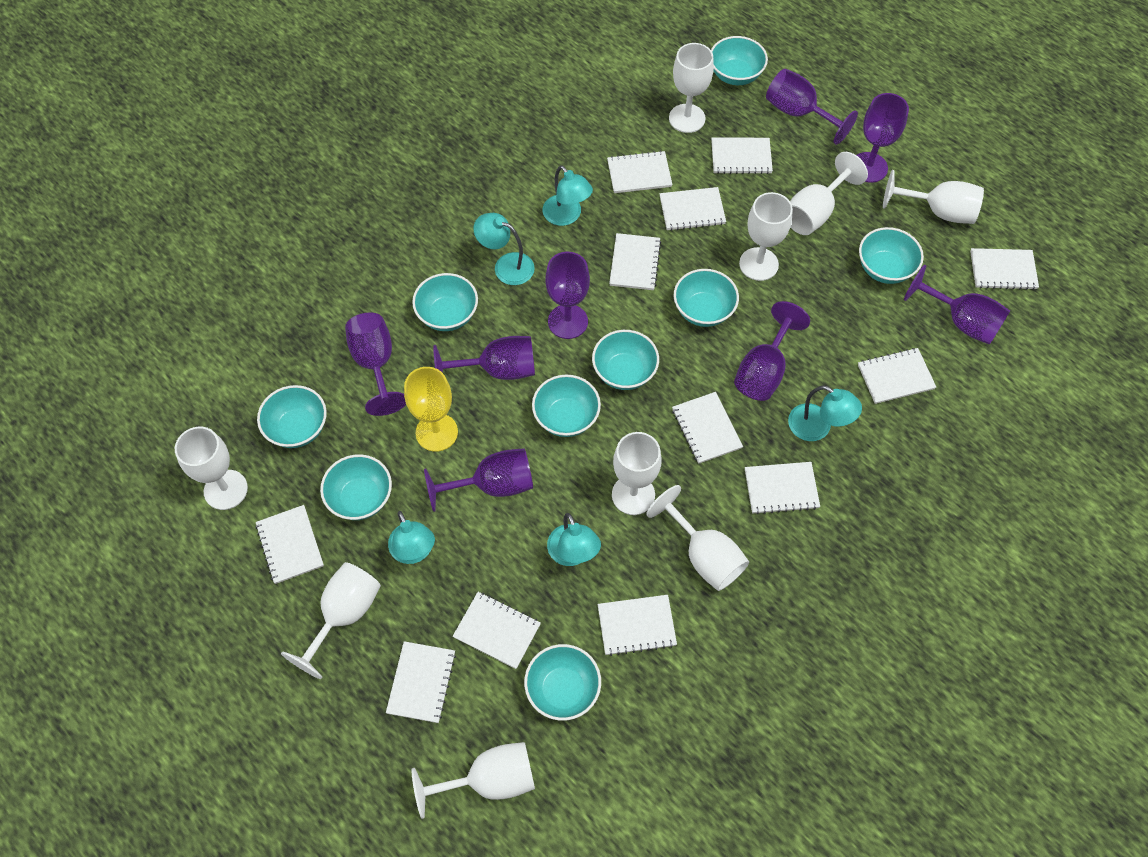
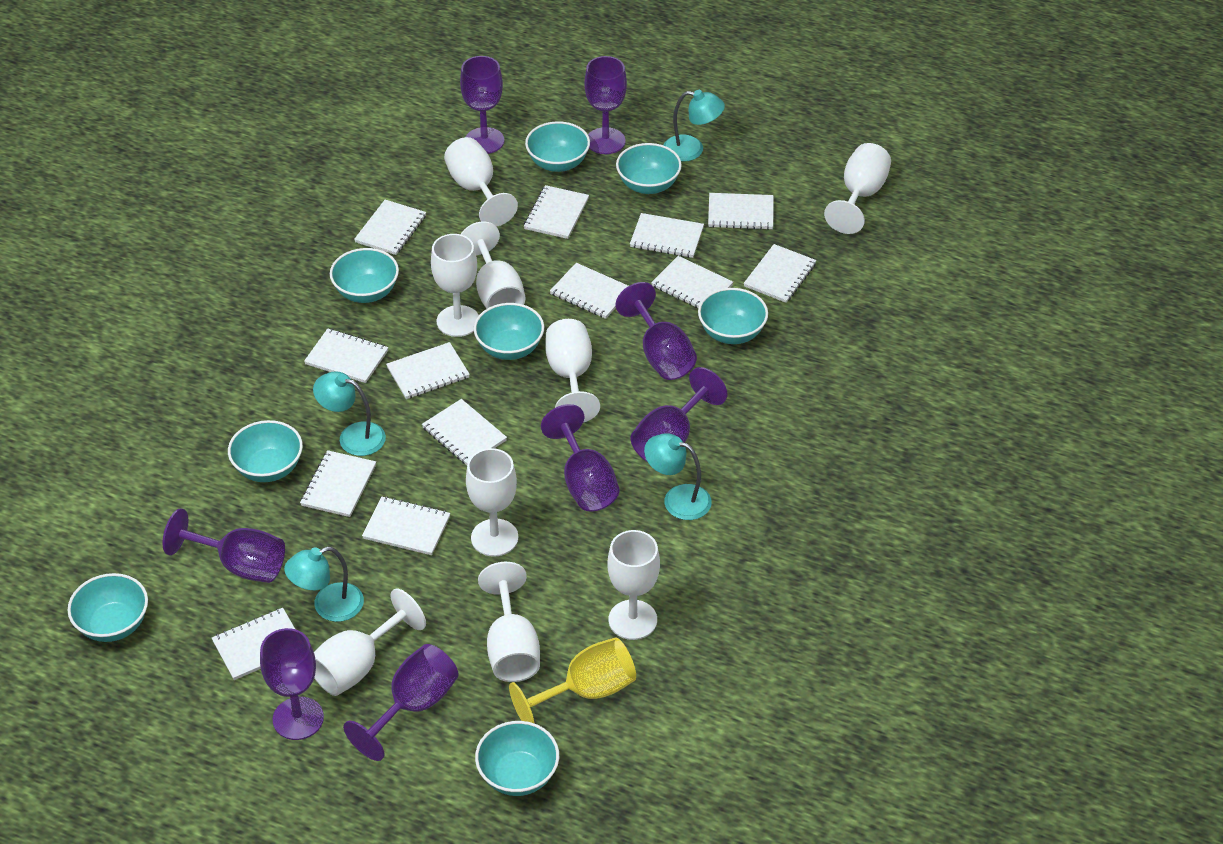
turquoise bowl: 9 -> 8
turquoise lamp: 5 -> 4
white notebook: 12 -> 13

